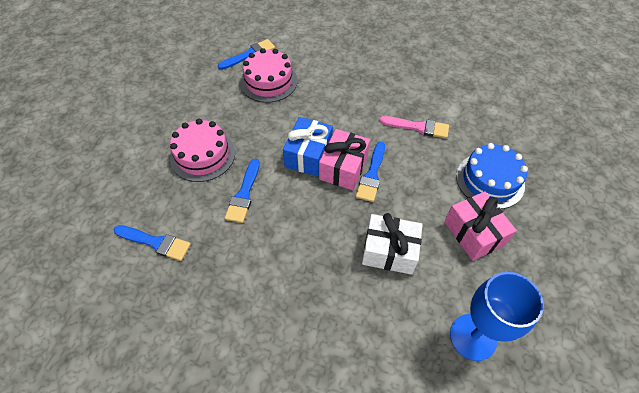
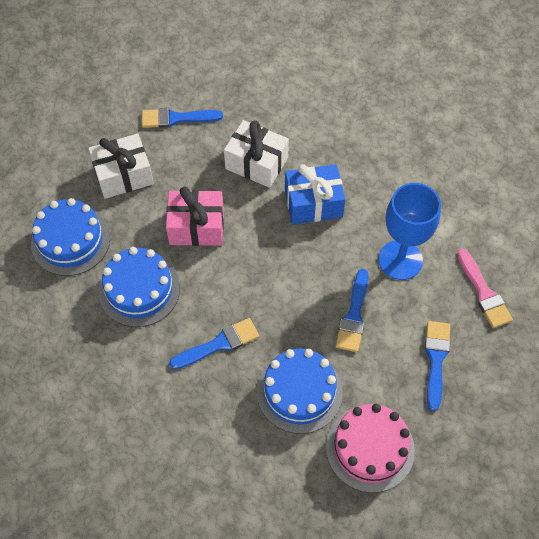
blue cake: 1 -> 3
pink cake: 2 -> 1
pink gift: 2 -> 1
white gift: 1 -> 2

